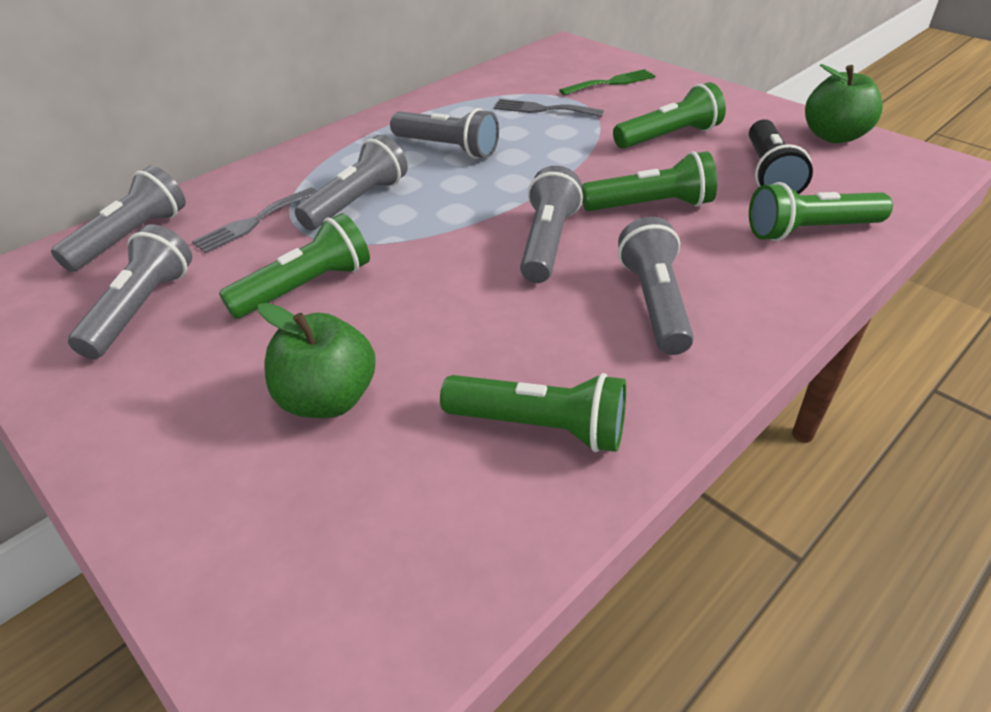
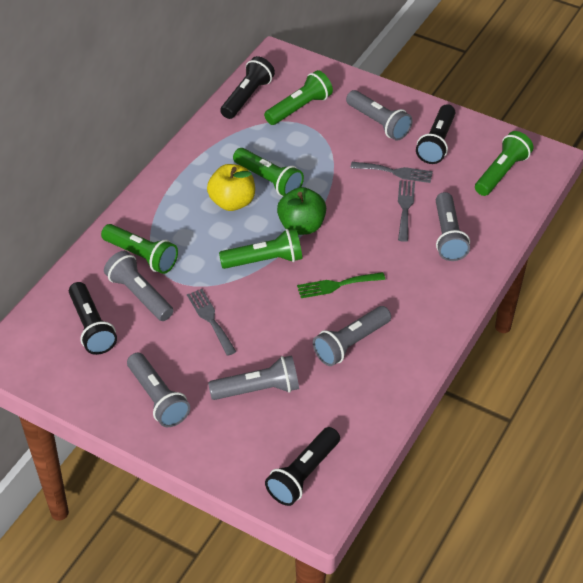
black flashlight: 1 -> 4
green apple: 2 -> 1
grey fork: 2 -> 3
yellow apple: 0 -> 1

